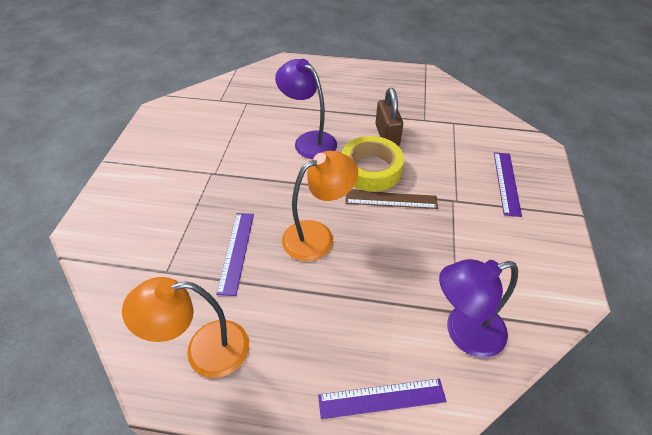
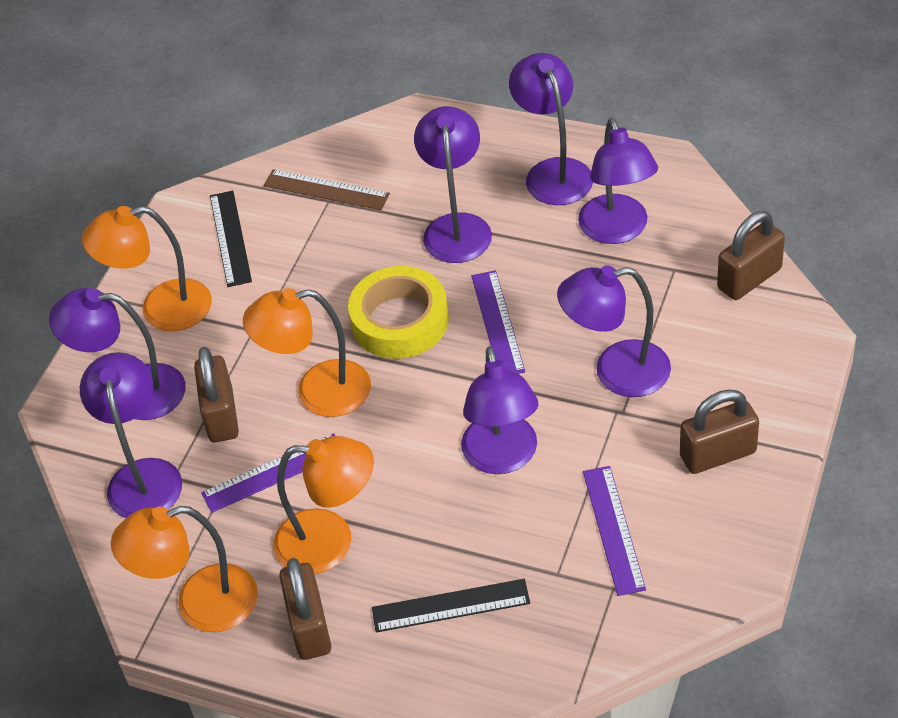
black ruler: 0 -> 2
brown padlock: 1 -> 4
orange lamp: 2 -> 4
purple lamp: 2 -> 7

